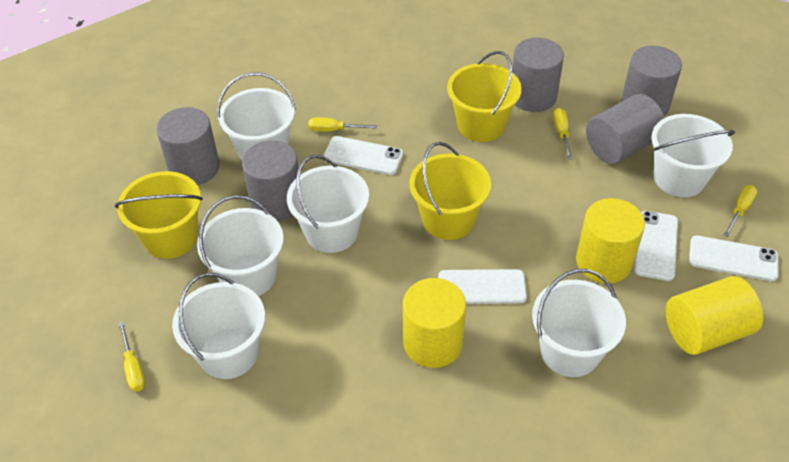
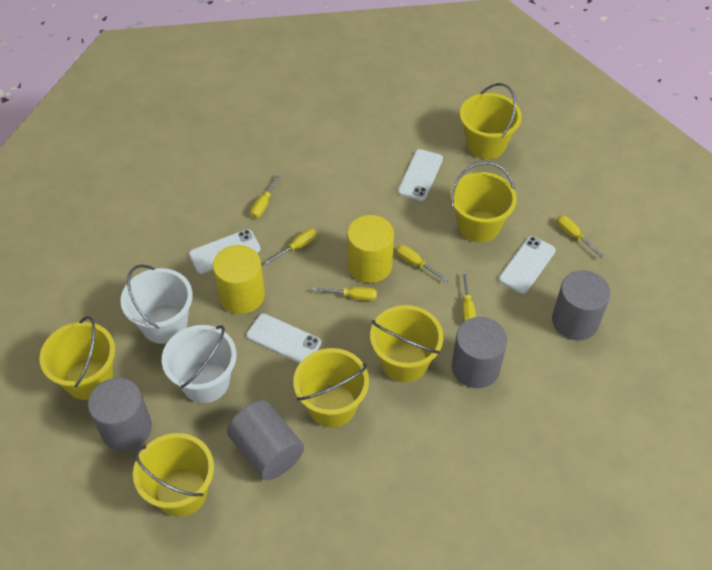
grey cylinder: 5 -> 4
white bucket: 6 -> 2
yellow bucket: 3 -> 6
yellow cylinder: 3 -> 2
yellow screwdriver: 4 -> 6

